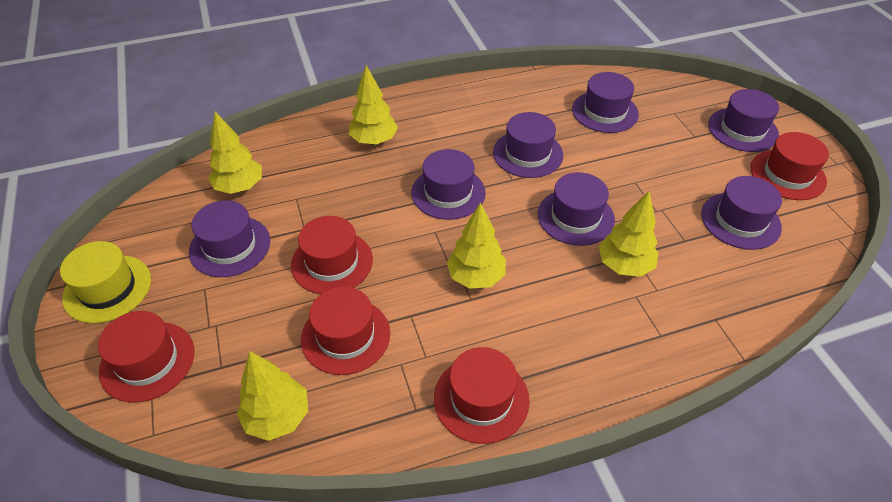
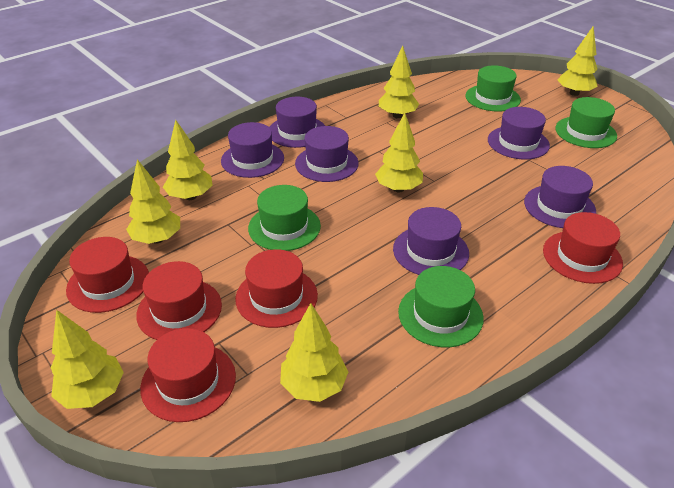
green hat: 0 -> 4
purple hat: 7 -> 6
yellow hat: 1 -> 0
yellow tree: 5 -> 7

